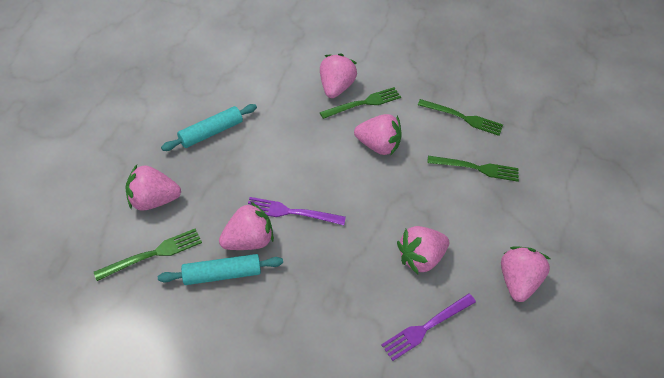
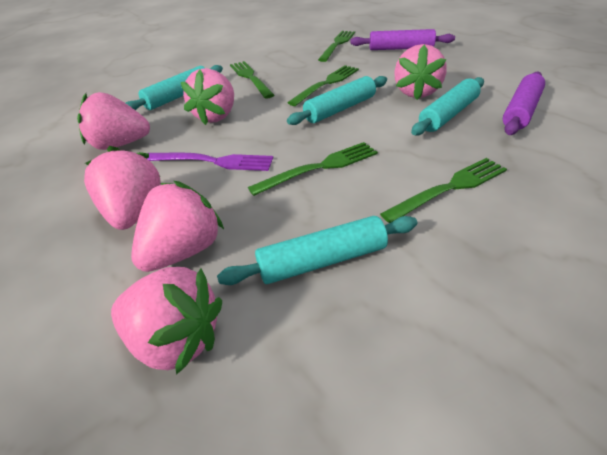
green fork: 4 -> 5
purple fork: 2 -> 1
purple rolling pin: 0 -> 2
turquoise rolling pin: 2 -> 4

